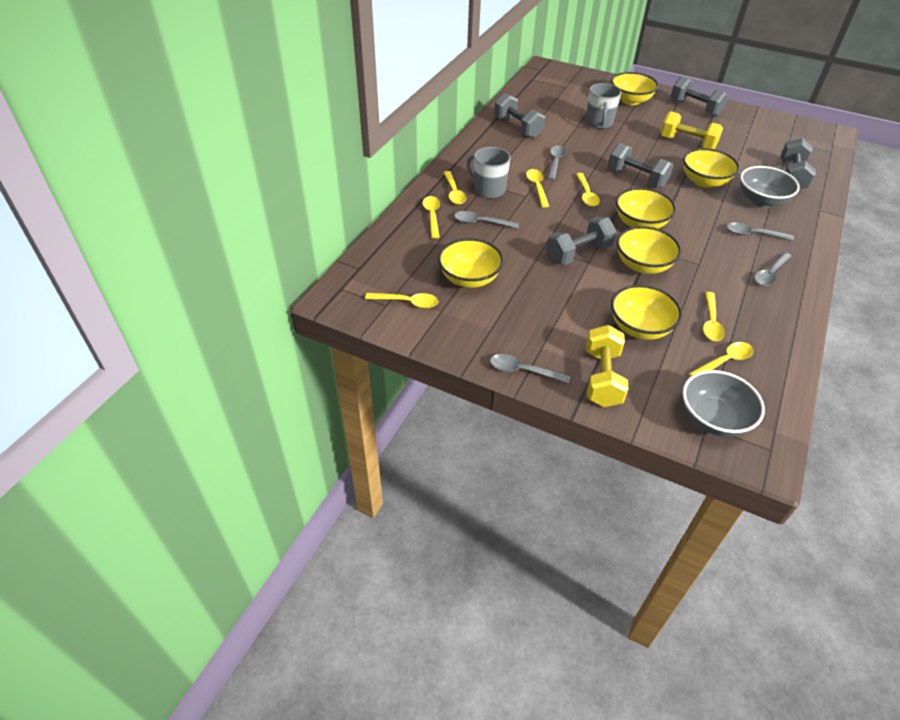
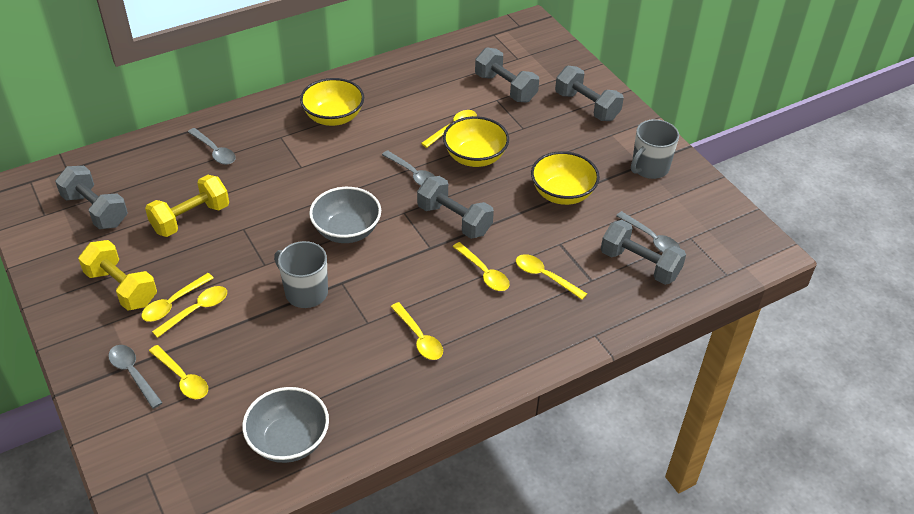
grey spoon: 5 -> 4
yellow bowl: 6 -> 3

